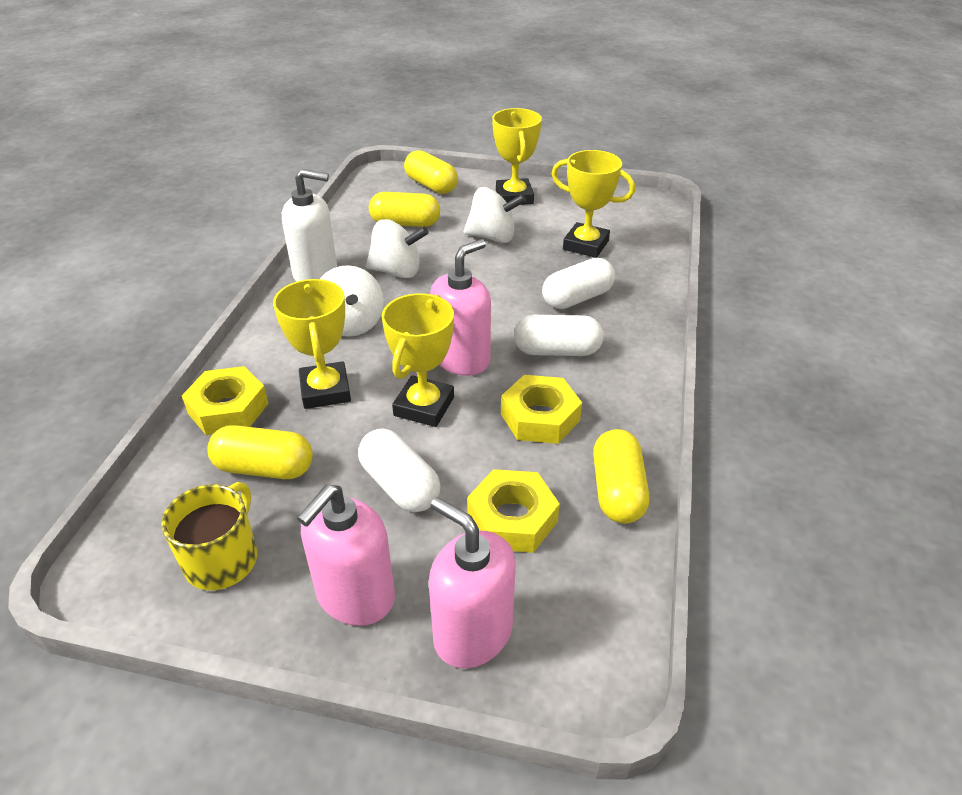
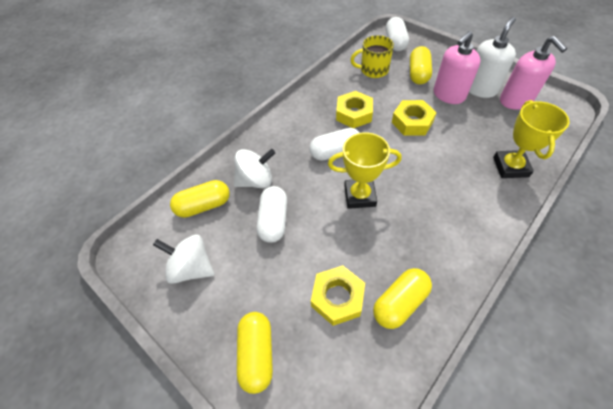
pink soap dispenser: 3 -> 2
white spinning top: 3 -> 2
yellow trophy: 4 -> 2

